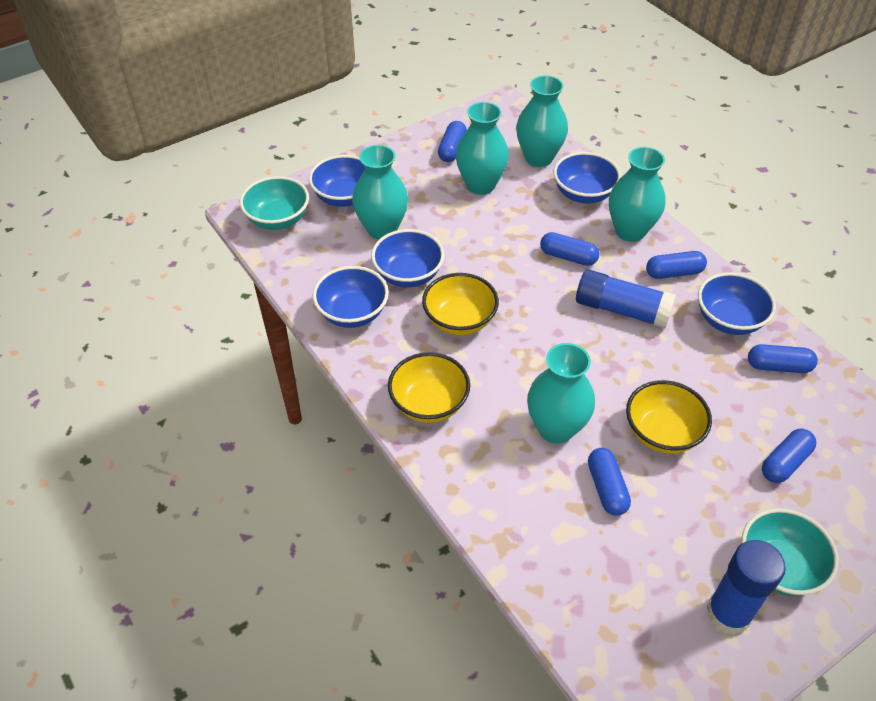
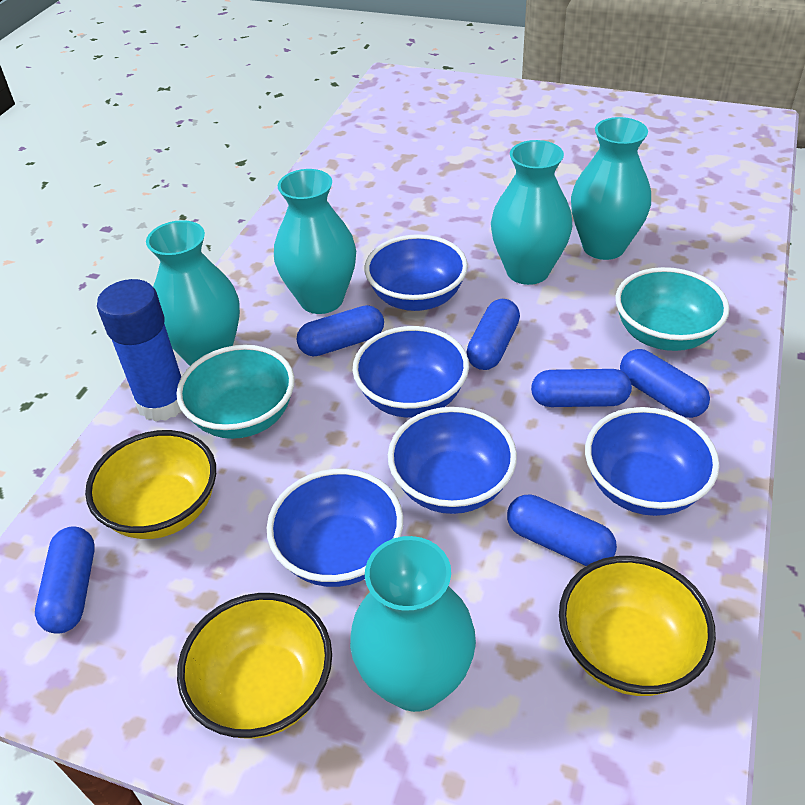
blue glue stick: 2 -> 1

